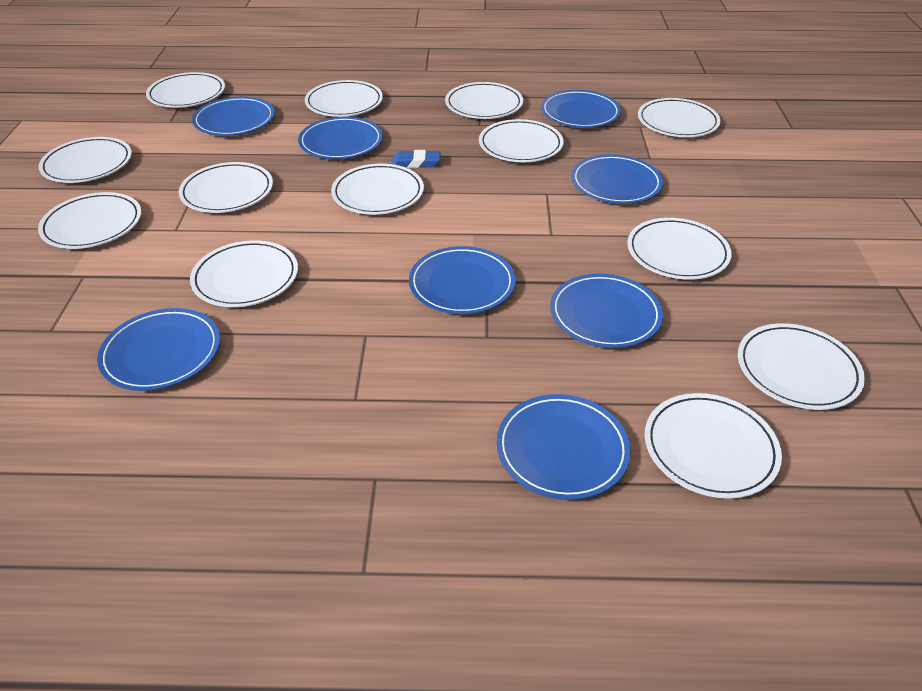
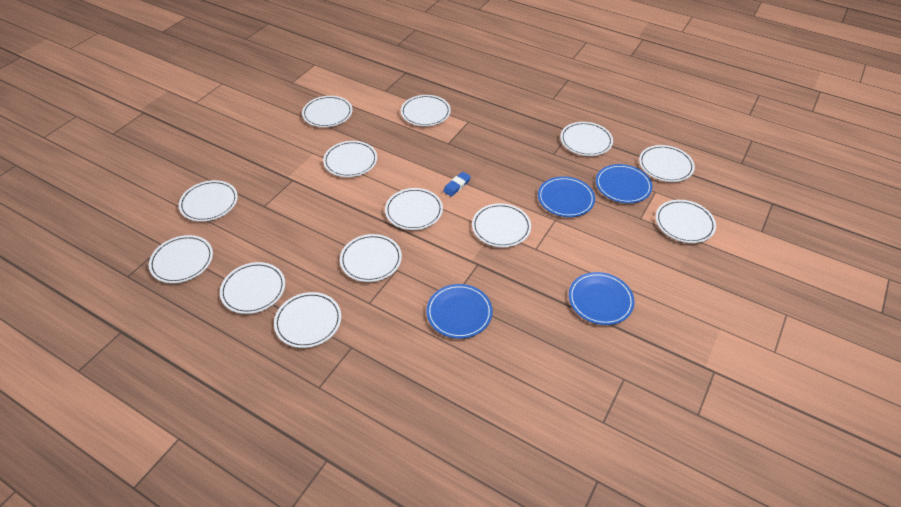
blue plate: 8 -> 4

